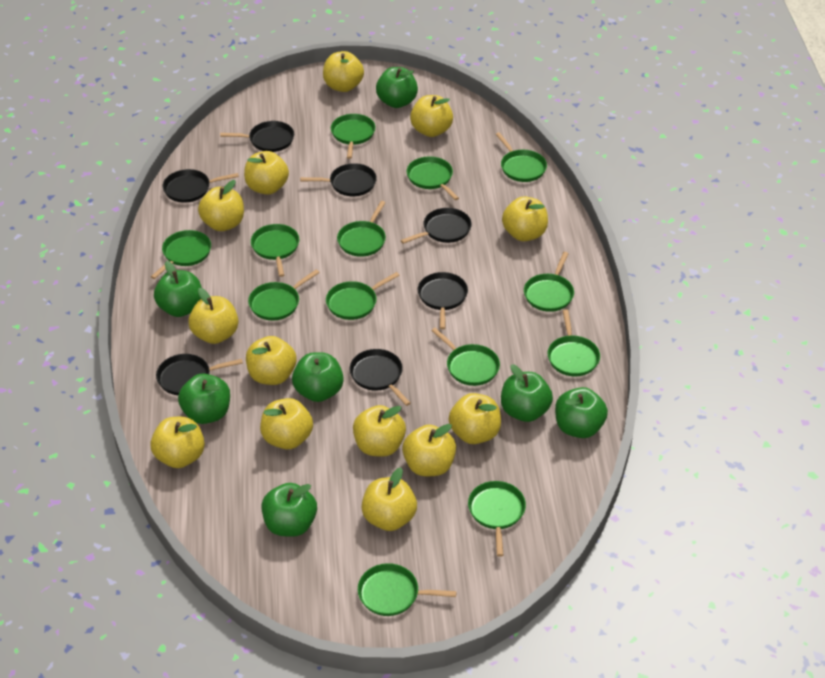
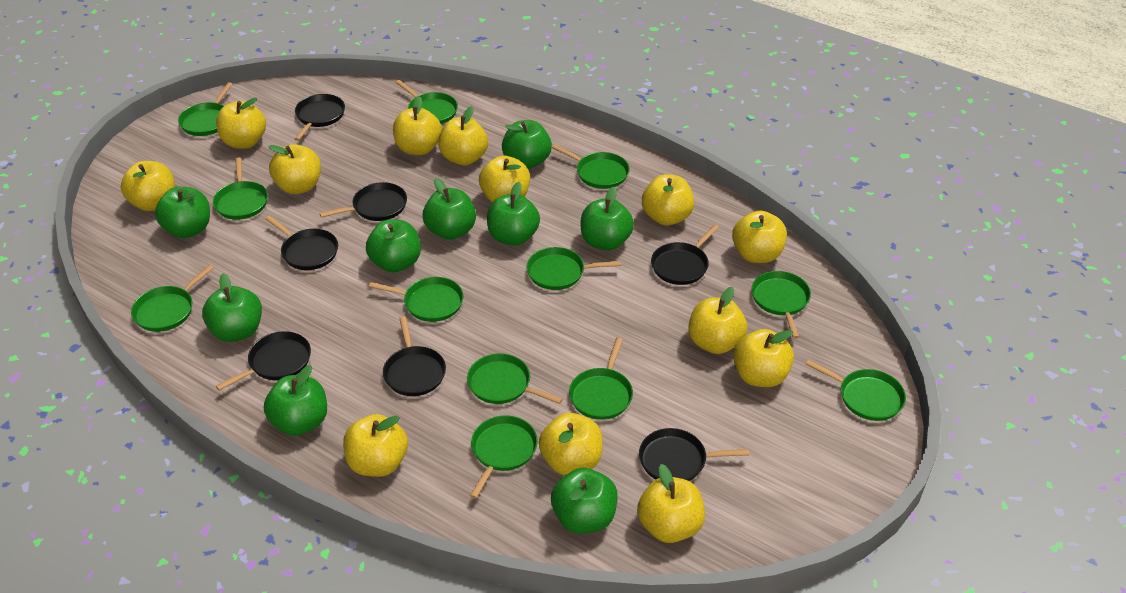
green apple: 7 -> 9
green pan: 13 -> 12

